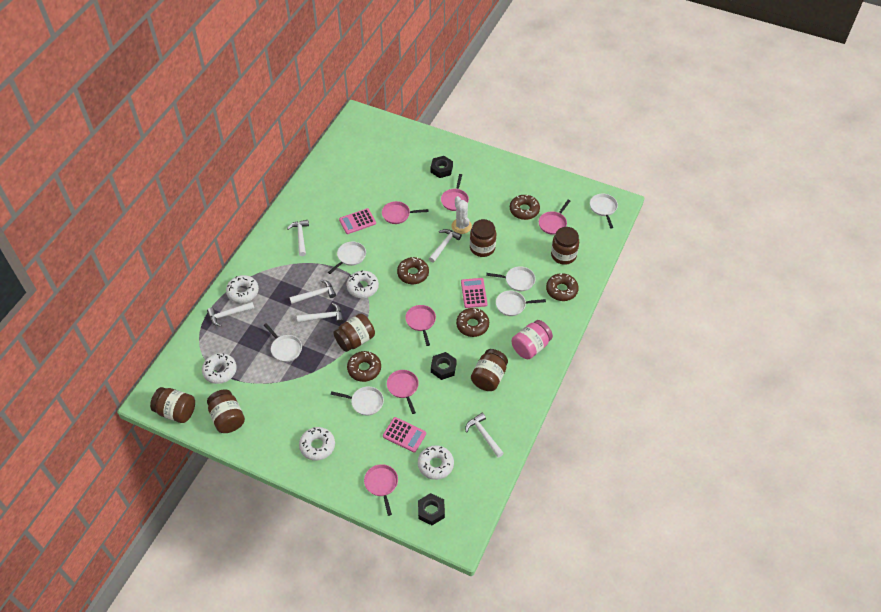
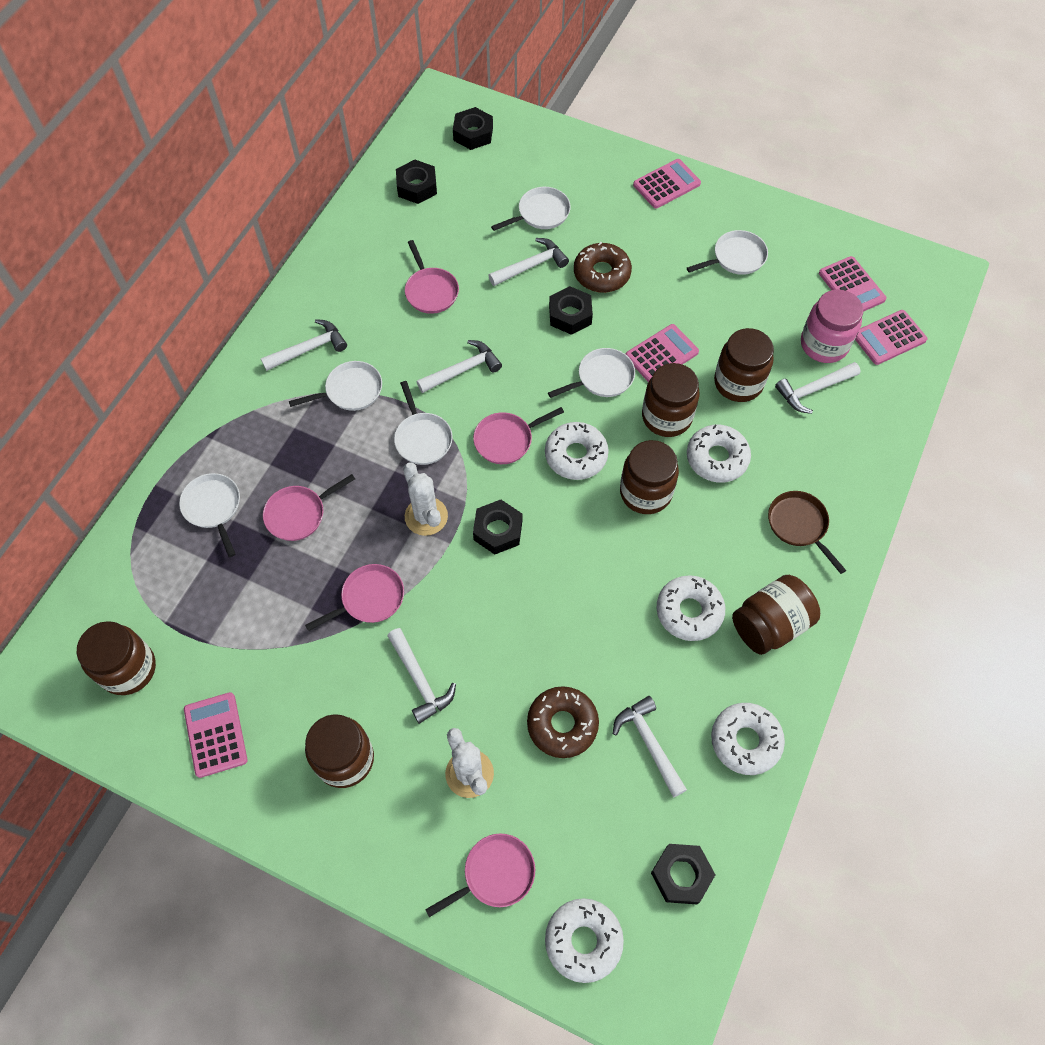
black nut: 3 -> 5
brown donut: 5 -> 2
brown pan: 0 -> 1
pink calculator: 3 -> 5
pink pan: 6 -> 5
white cactus: 1 -> 2

